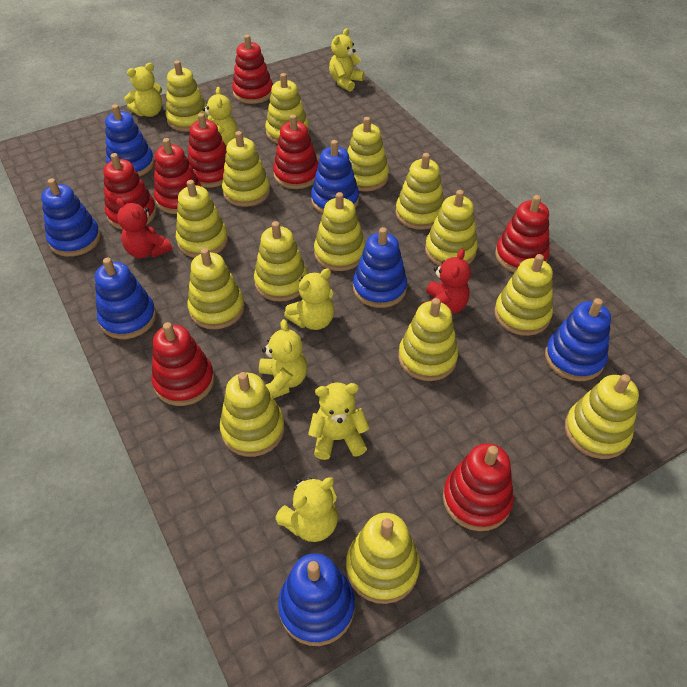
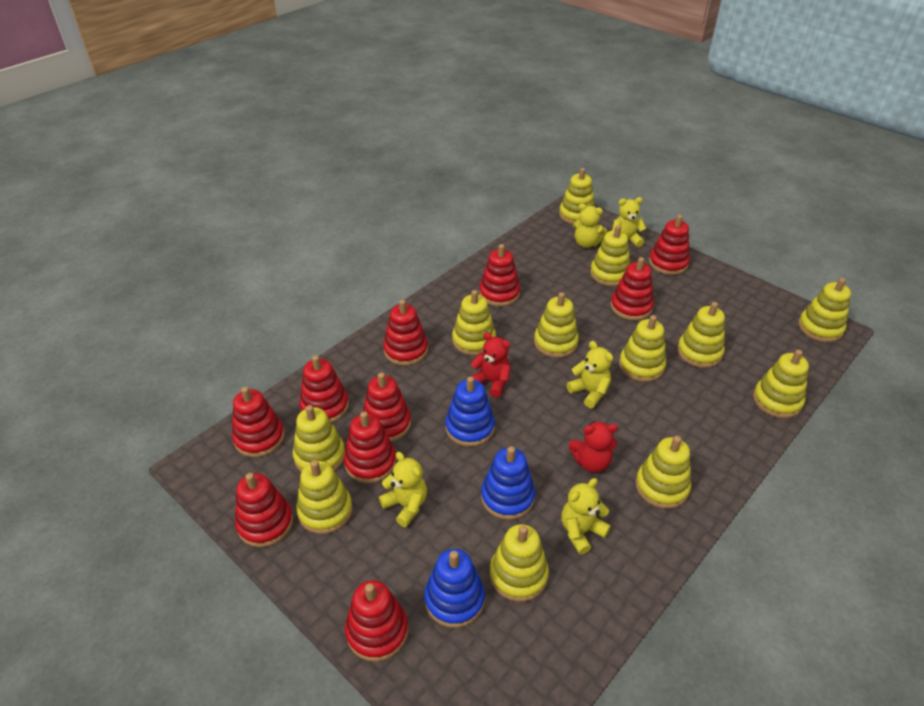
blue stacking toy: 7 -> 3
red stacking toy: 8 -> 10
yellow stacking toy: 15 -> 12
yellow teddy bear: 7 -> 5

